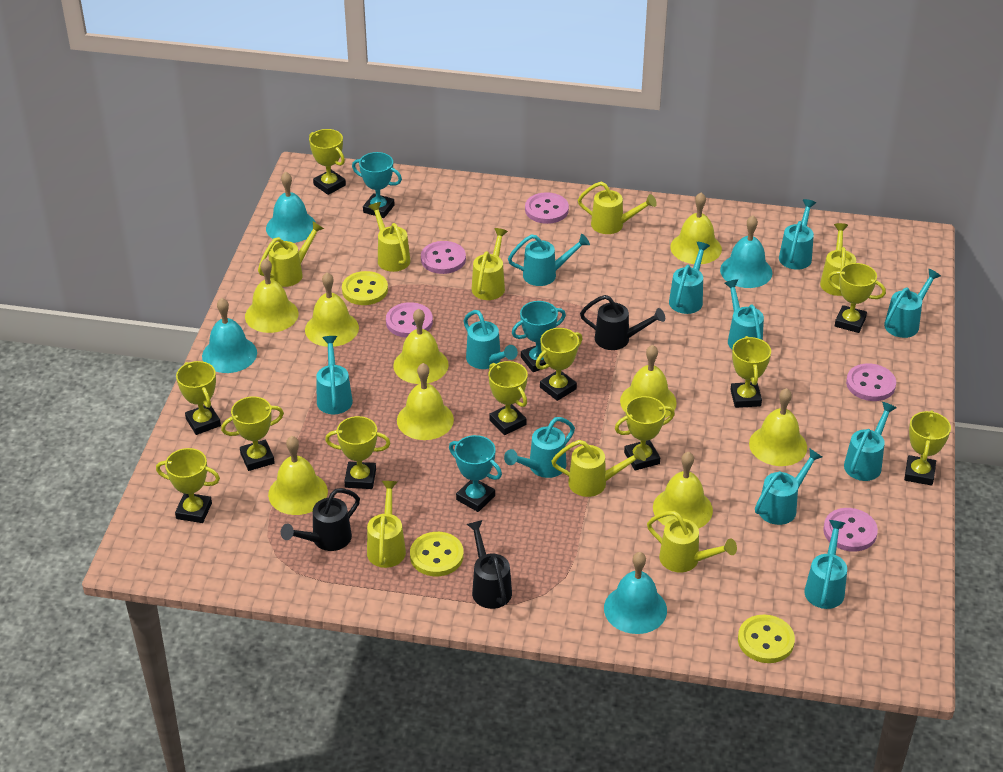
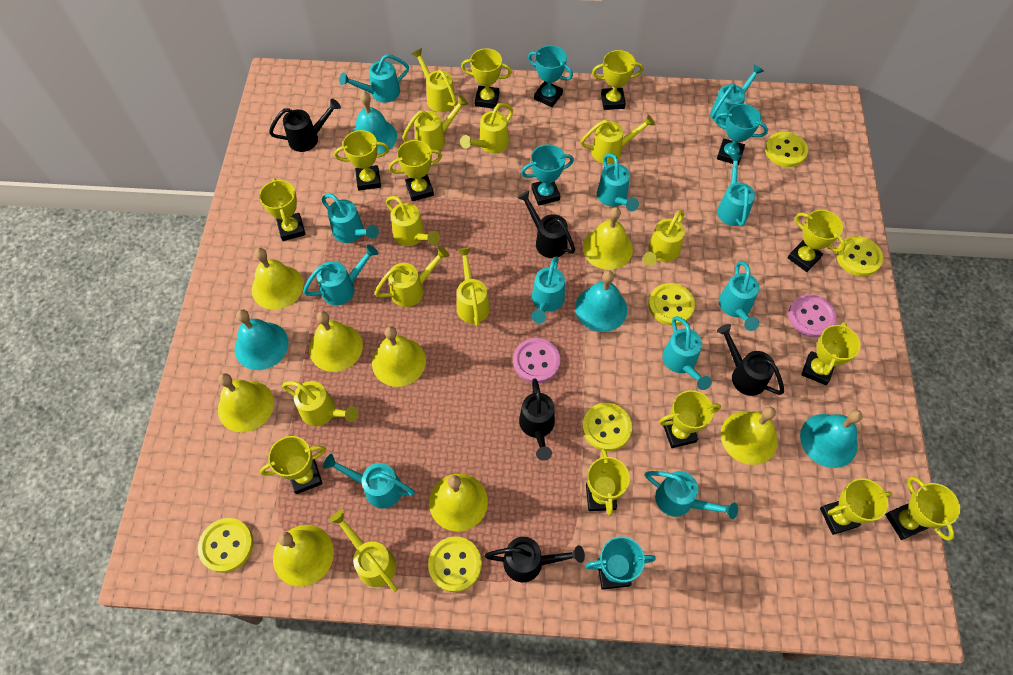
black watering can: 3 -> 5
pink button: 5 -> 2
turquoise trophy: 3 -> 4
yellow bell: 9 -> 8
yellow button: 3 -> 6
yellow trophy: 11 -> 12
yellow watering can: 8 -> 10

